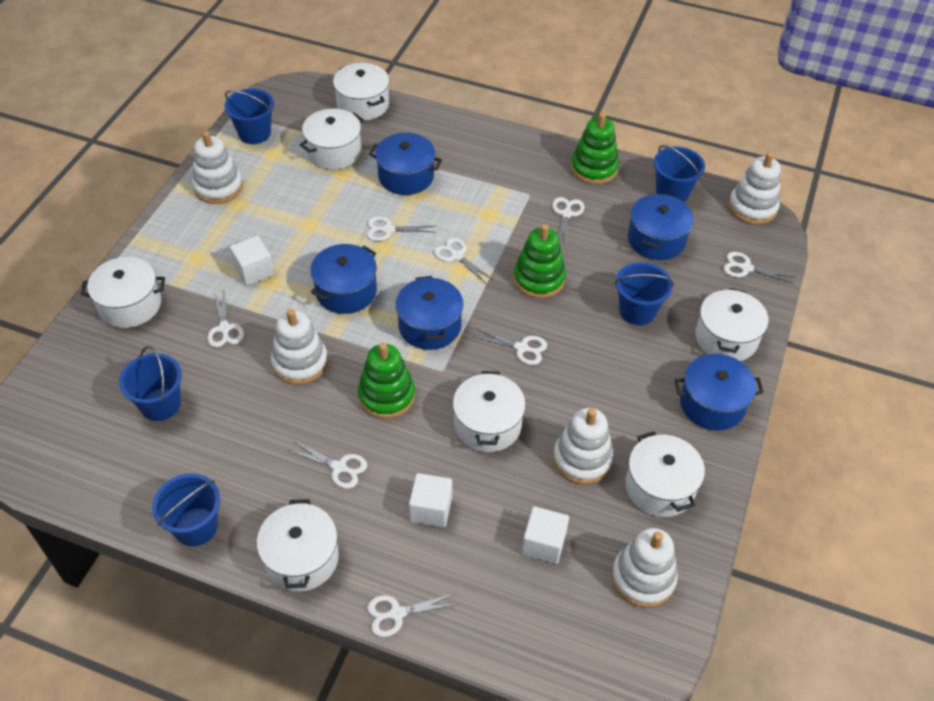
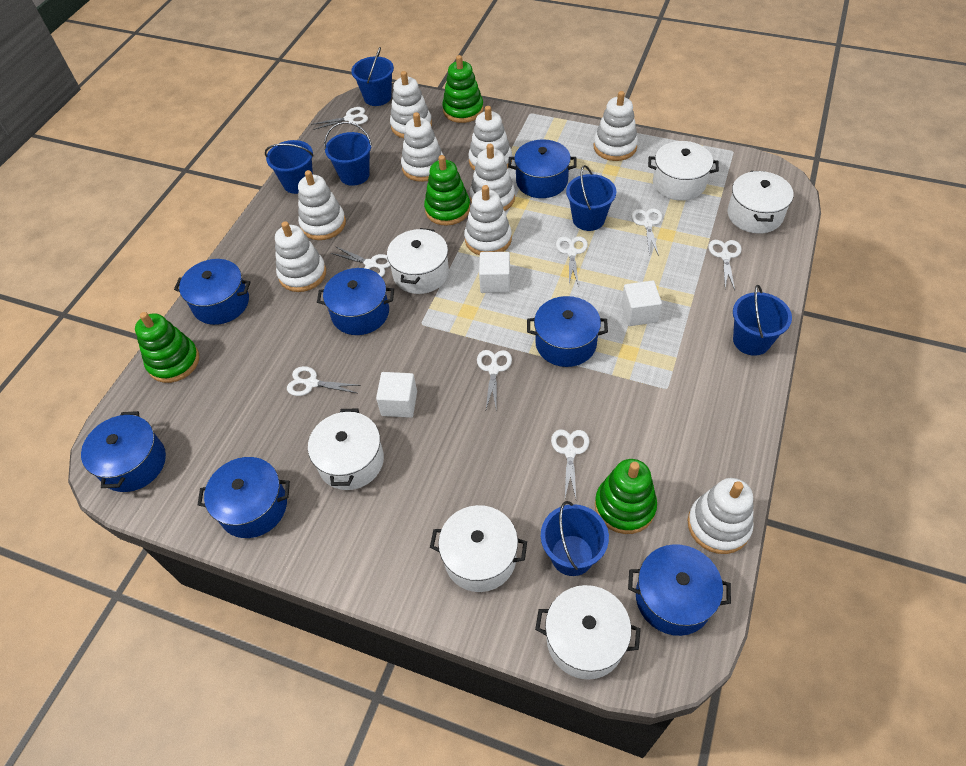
blue bucket: 5 -> 6
blue pot: 5 -> 7
green stacking toy: 3 -> 4
white pot: 7 -> 6
white stacking toy: 5 -> 9

